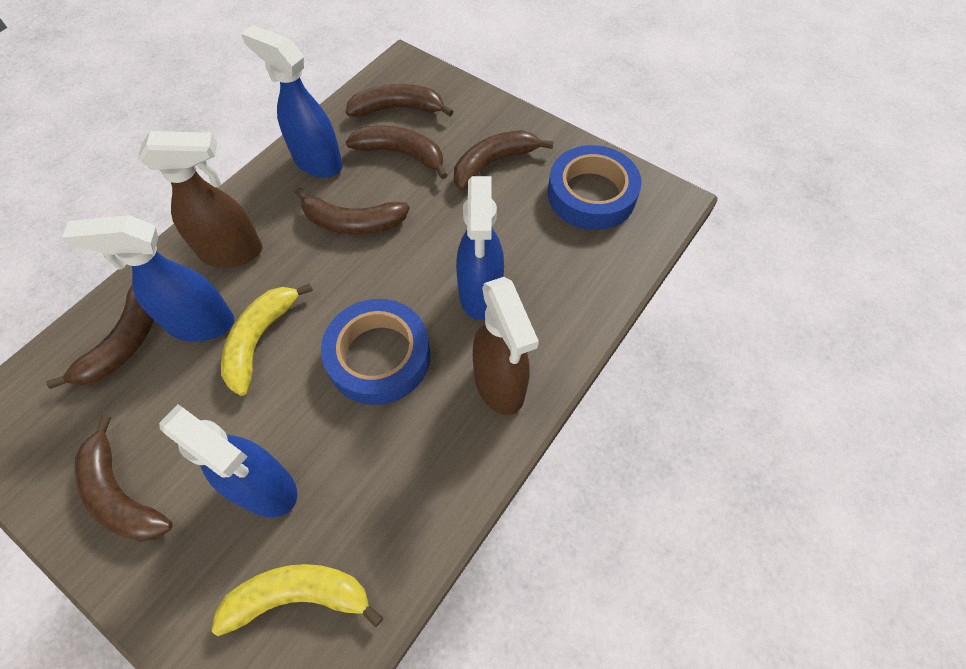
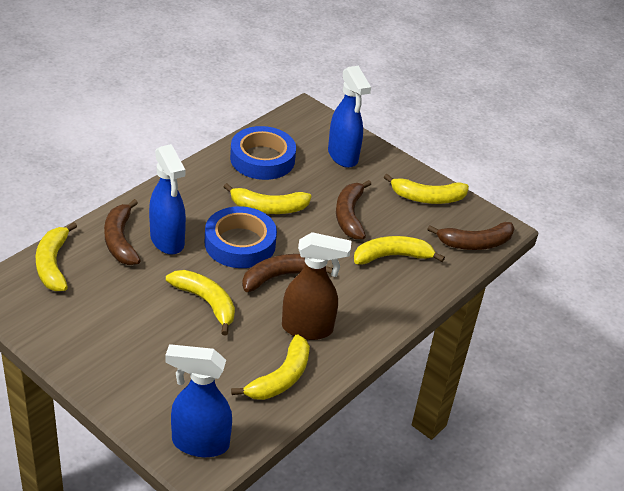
blue spray bottle: 4 -> 3
brown banana: 6 -> 4
brown spray bottle: 2 -> 1
yellow banana: 2 -> 6

